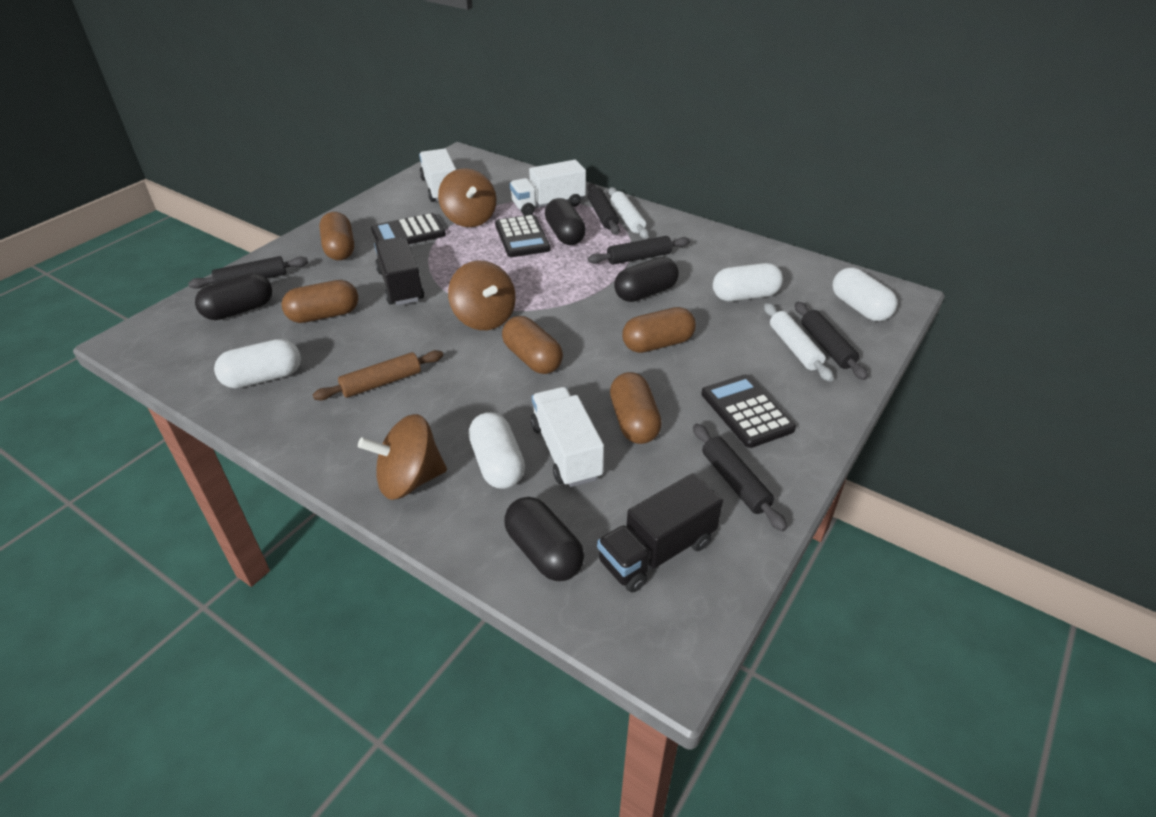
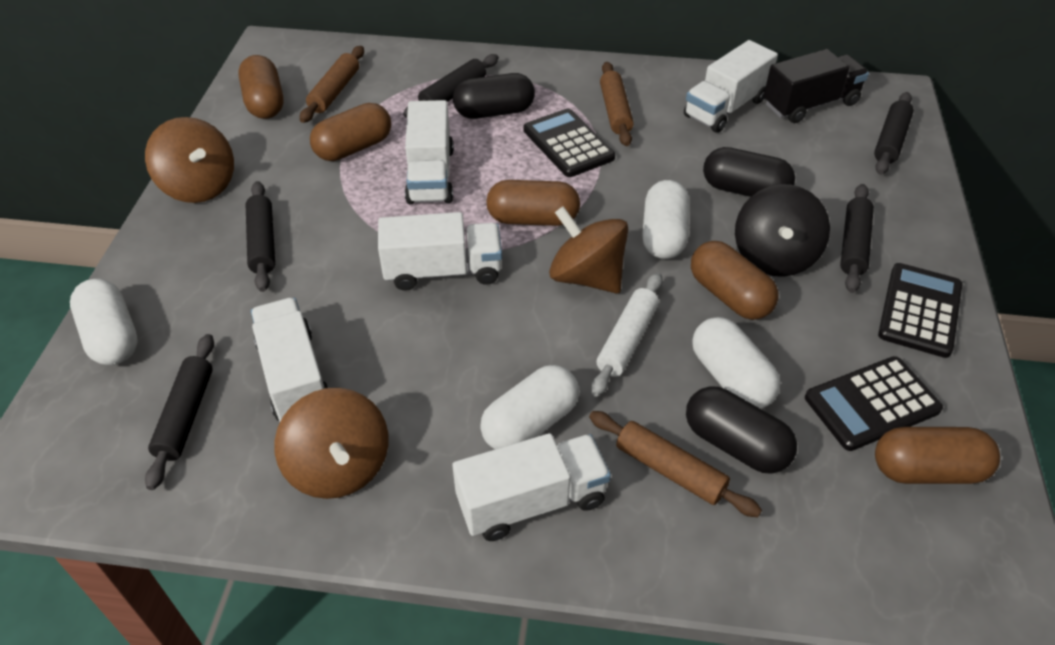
black capsule: 4 -> 3
black spinning top: 0 -> 1
black truck: 2 -> 1
brown rolling pin: 1 -> 3
white rolling pin: 2 -> 1
white truck: 3 -> 5

